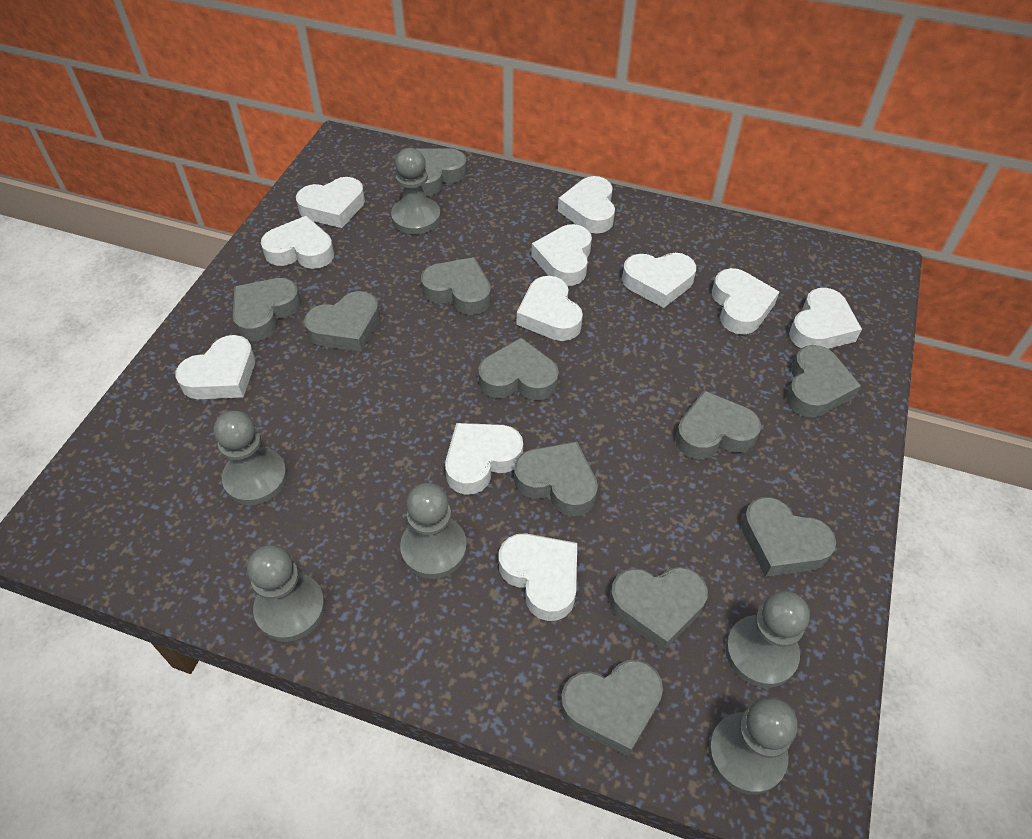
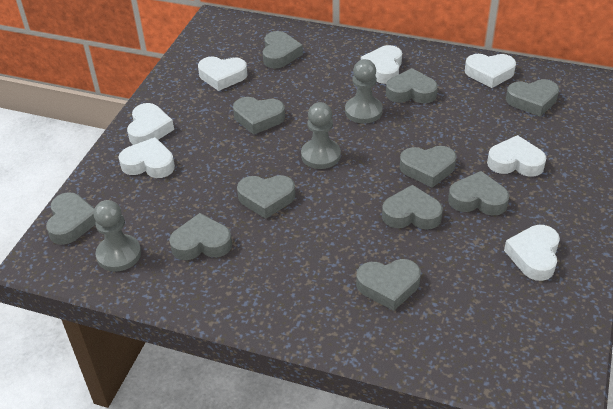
grey pawn: 6 -> 3
white heart: 11 -> 7

